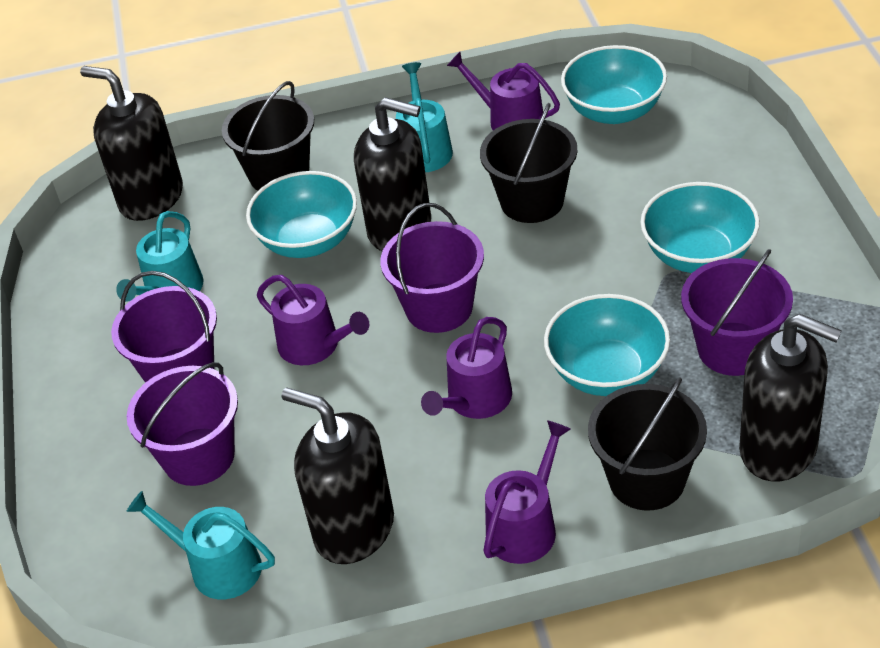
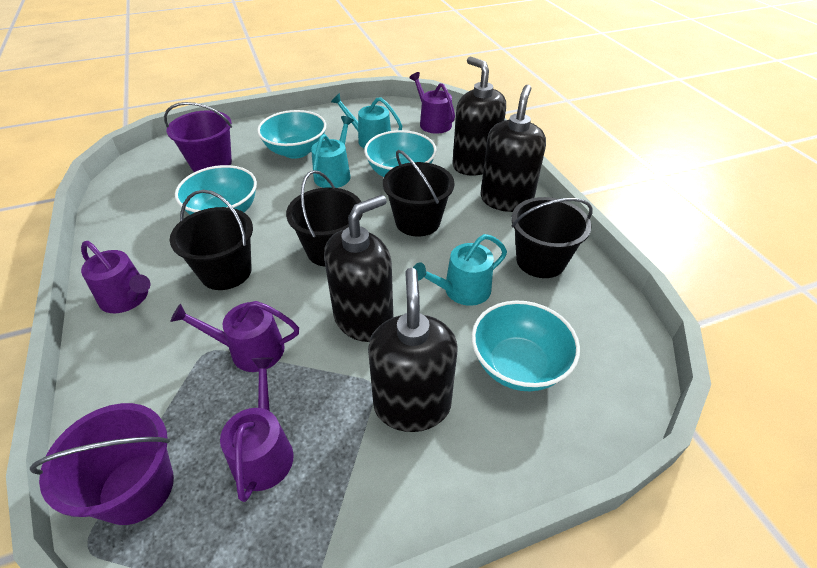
black bucket: 3 -> 4
purple bucket: 4 -> 2

